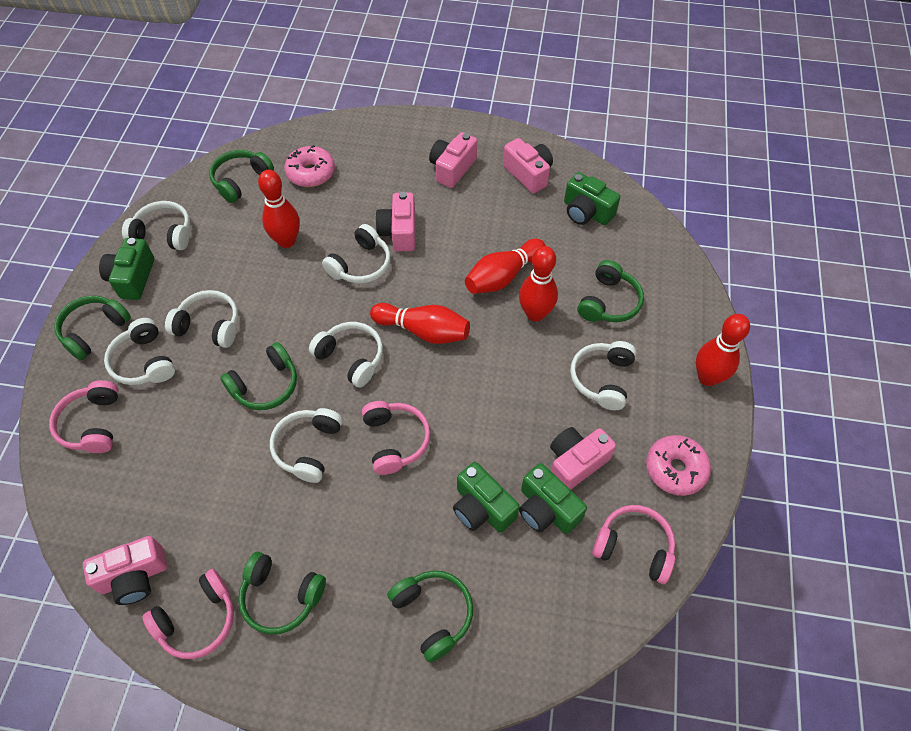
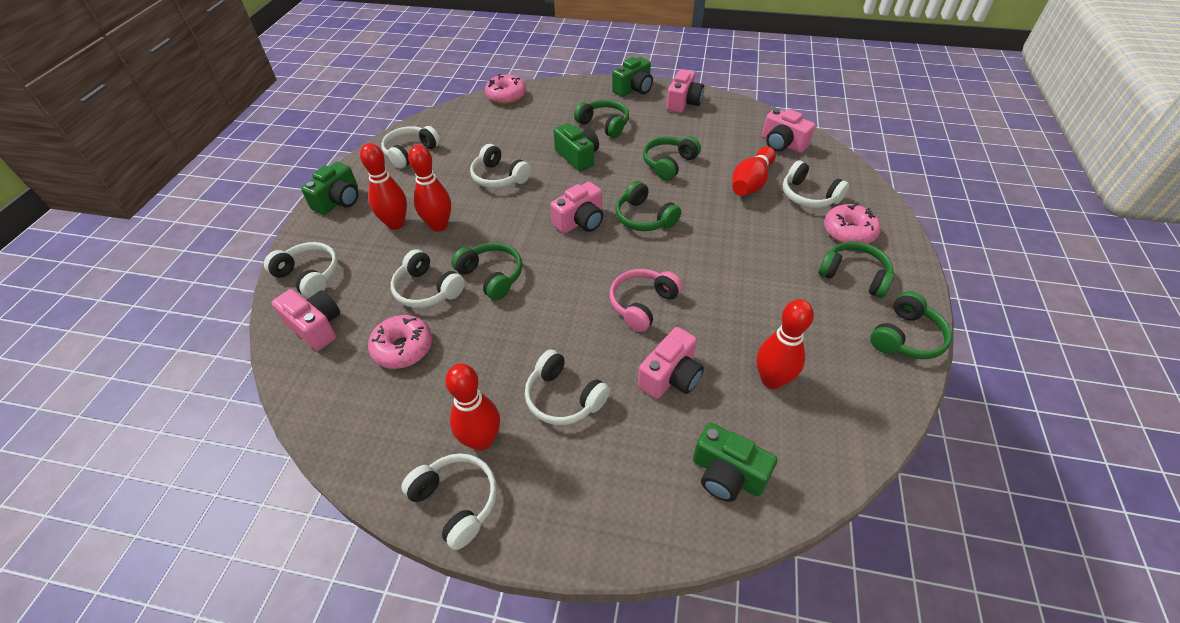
pink donut: 2 -> 3
pink headphones: 4 -> 1

